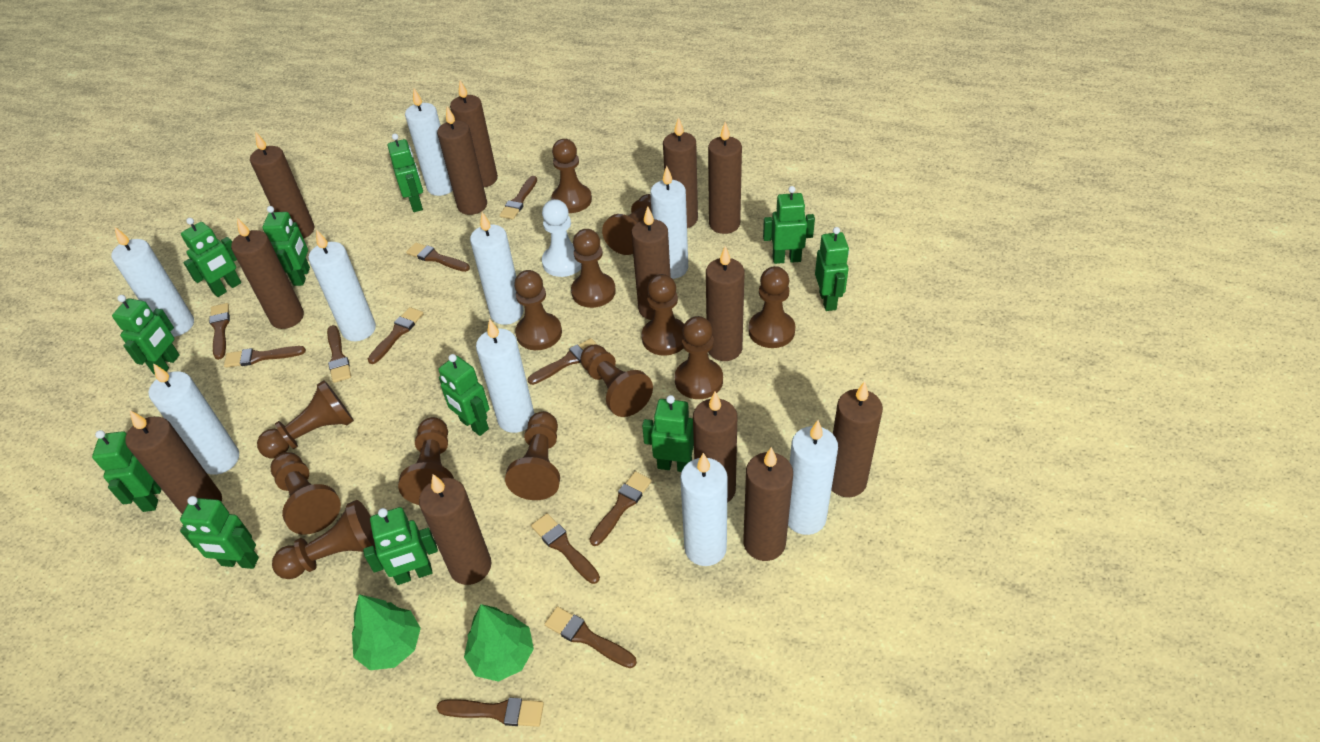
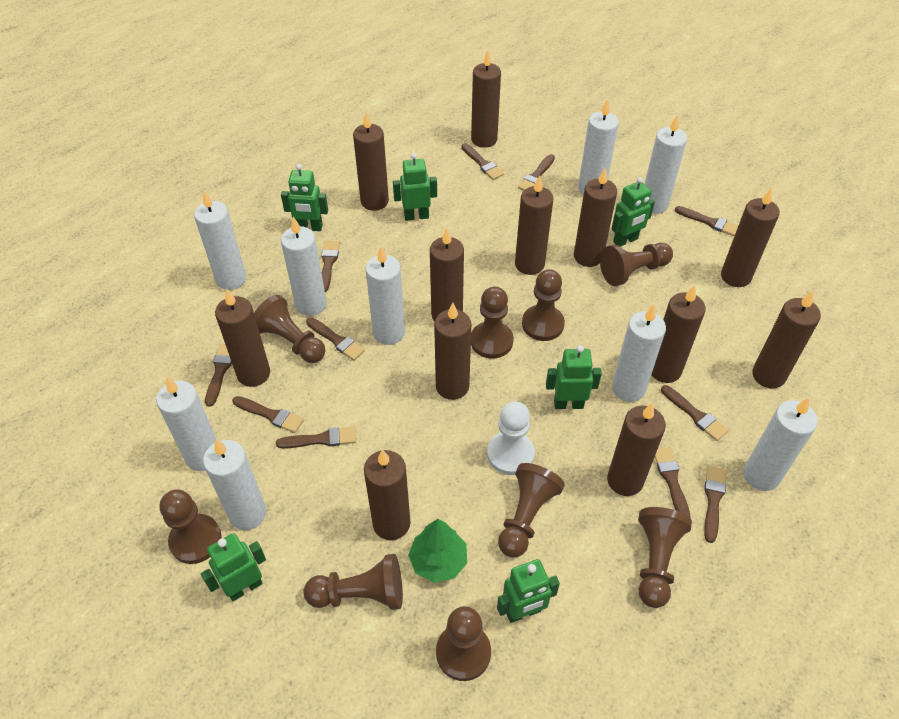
brown candle: 13 -> 12
brown pawn: 13 -> 9
green robot: 11 -> 6
green tree: 2 -> 1

